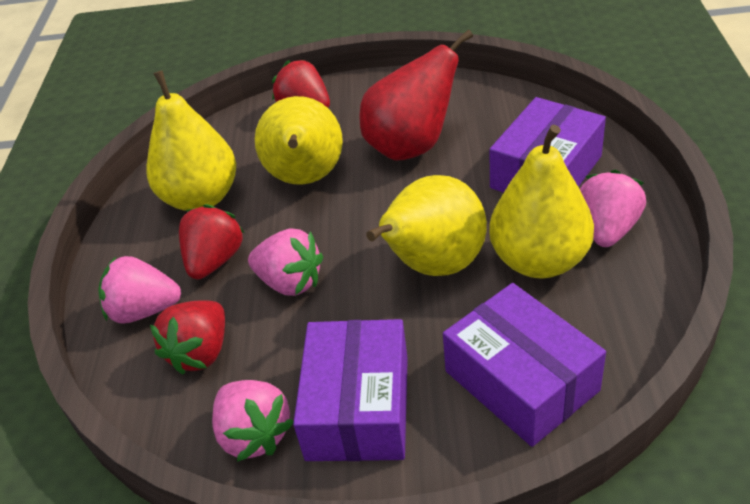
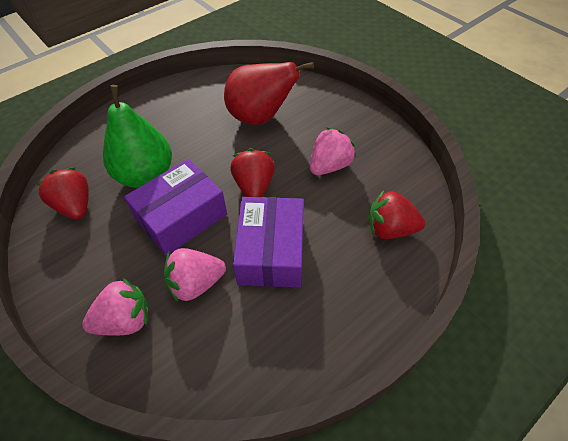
green pear: 0 -> 1
pink strawberry: 4 -> 3
purple box: 3 -> 2
yellow pear: 4 -> 0

